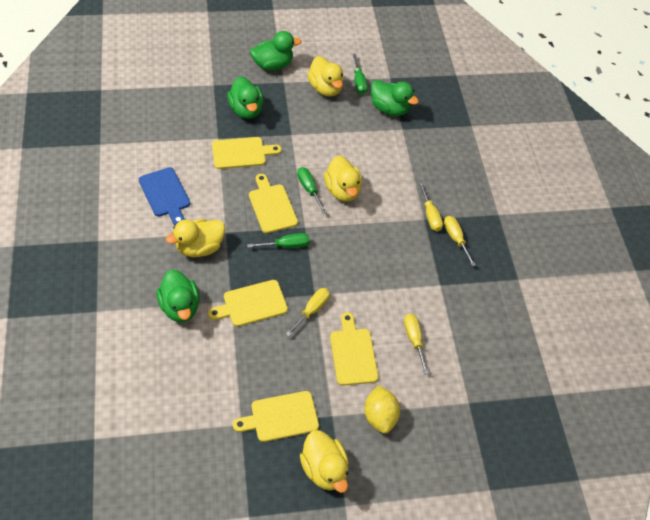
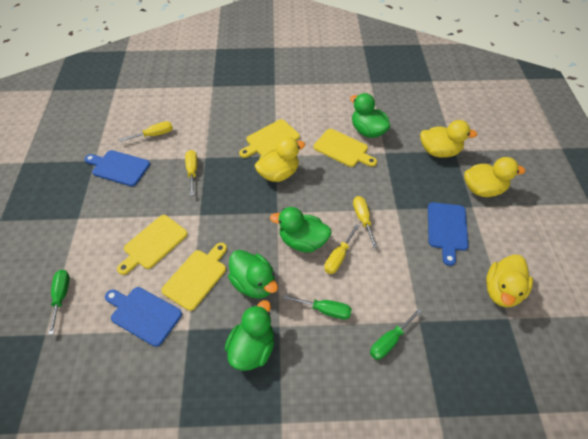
blue cutting board: 1 -> 3
yellow cutting board: 5 -> 4
yellow lemon: 1 -> 0

